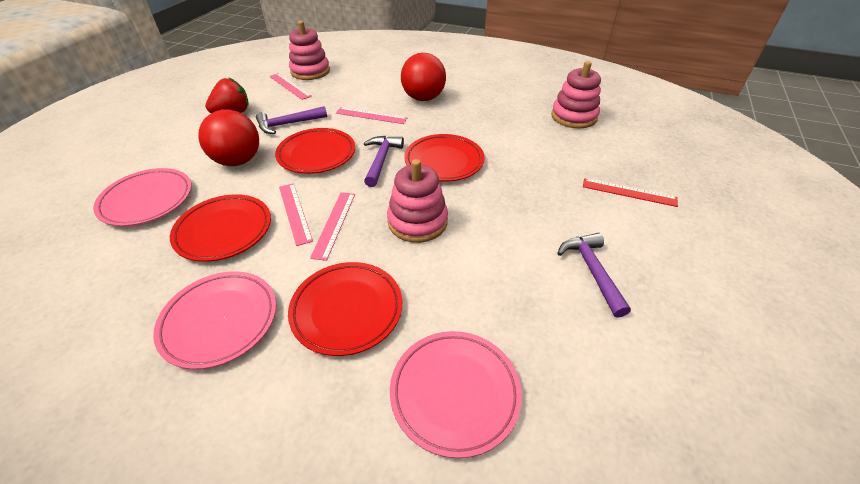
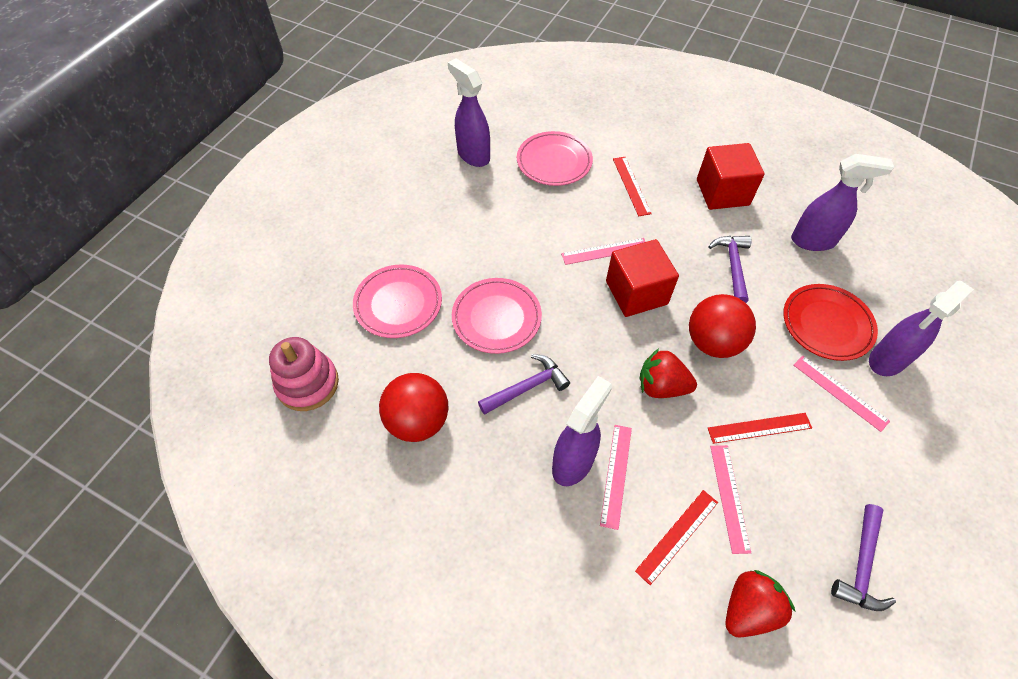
pink stacking toy: 3 -> 1
purple spray bottle: 0 -> 4
red cube: 0 -> 2
red plate: 4 -> 1
red ruler: 1 -> 3
red strawberry: 1 -> 2

